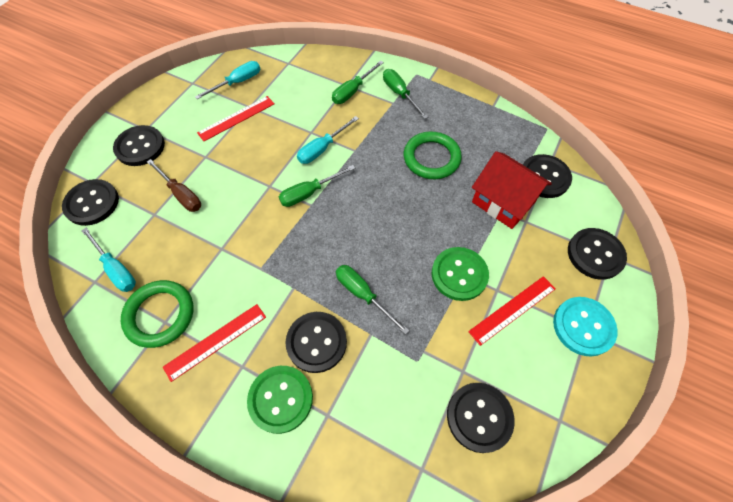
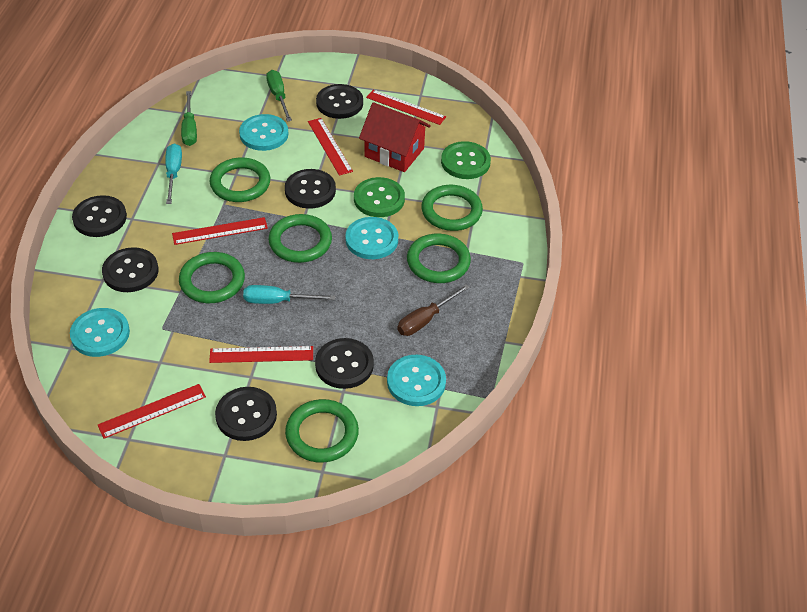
green ring: 2 -> 6
green screwdriver: 4 -> 2
red ruler: 3 -> 5
turquoise button: 1 -> 4
turquoise screwdriver: 3 -> 2

